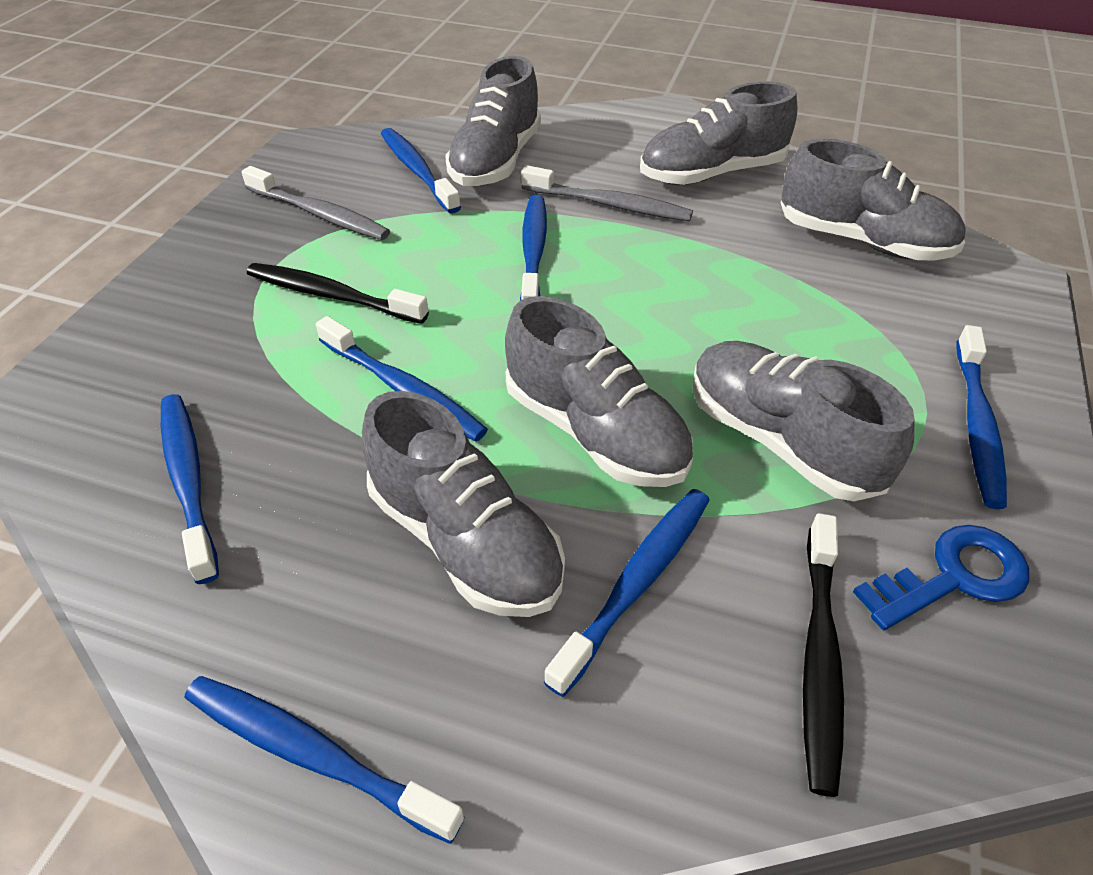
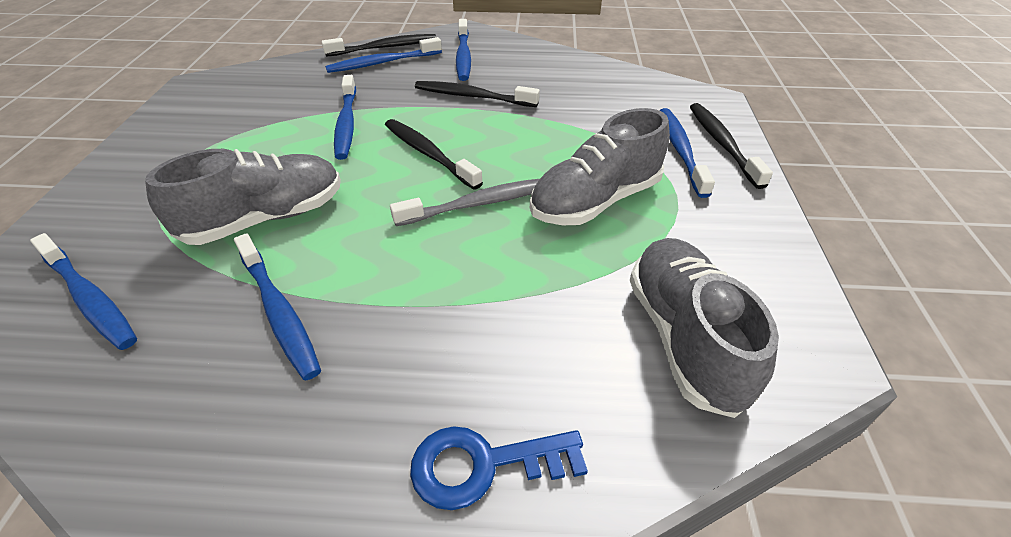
black toothbrush: 2 -> 4
blue toothbrush: 7 -> 6
grey shoe: 6 -> 3
grey toothbrush: 2 -> 1

